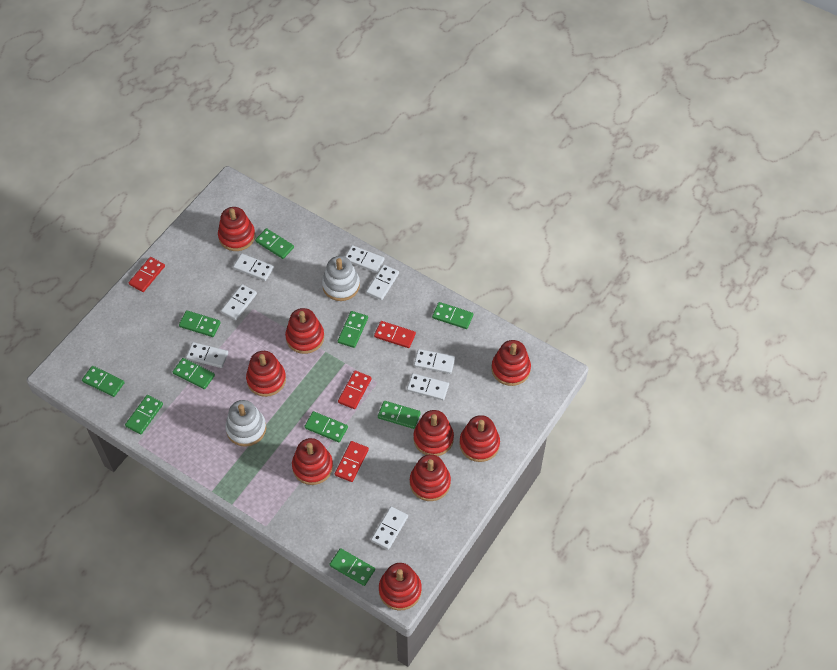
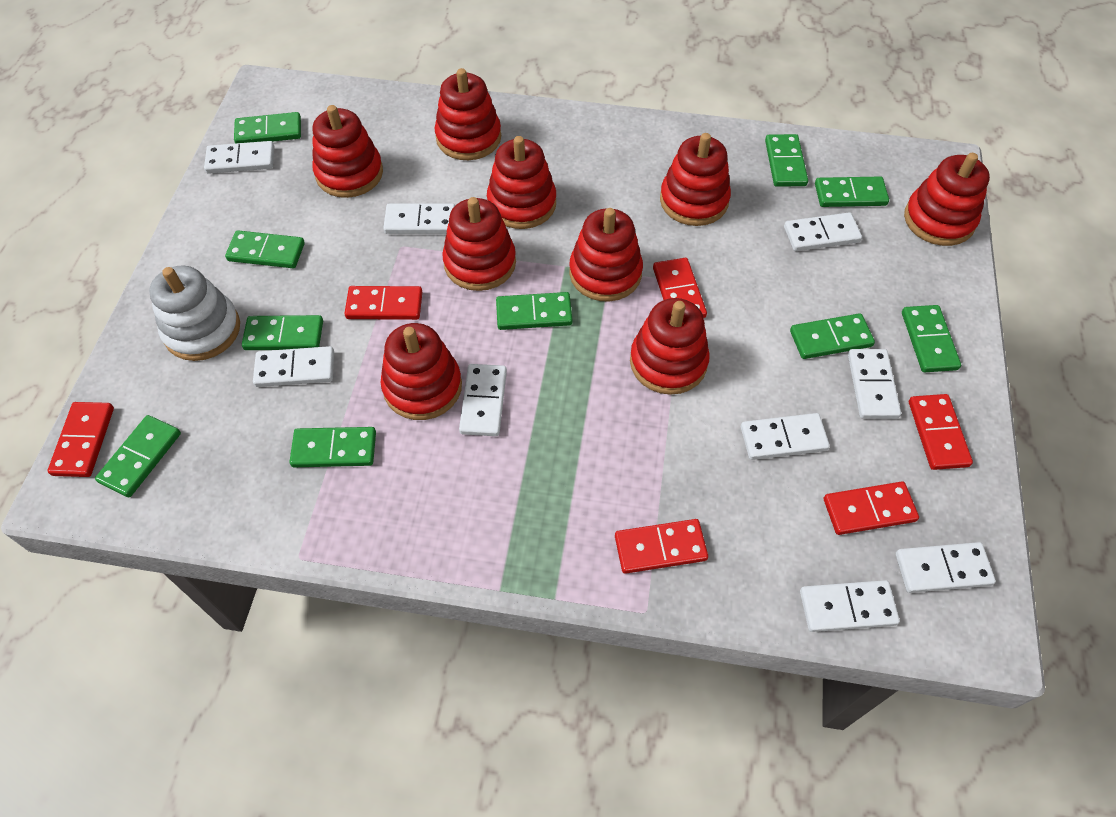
red domino: 4 -> 6
white domino: 8 -> 9
white stacking toy: 2 -> 1

